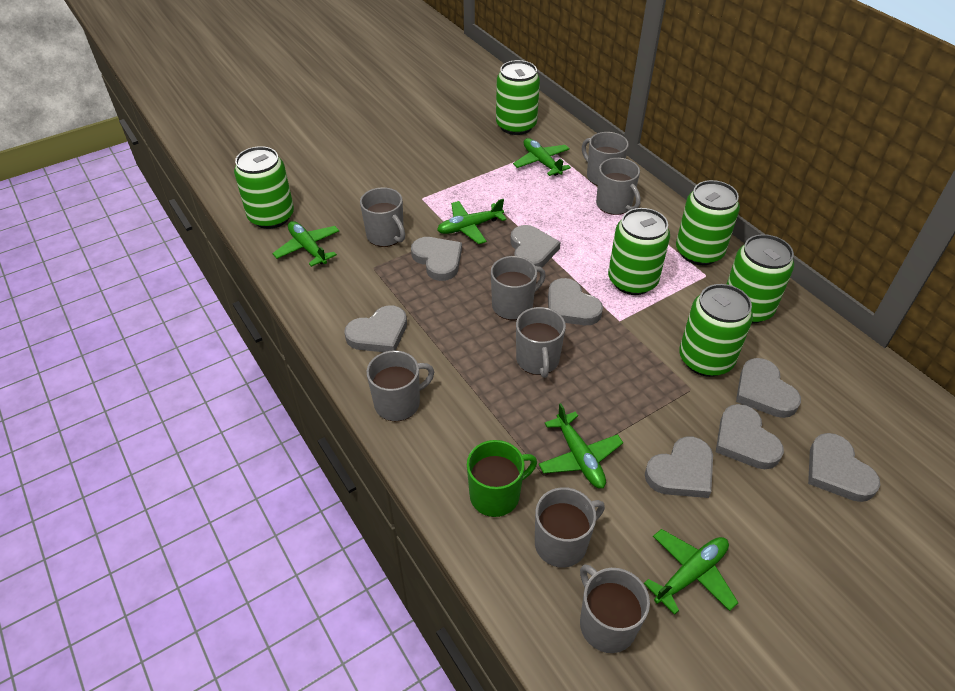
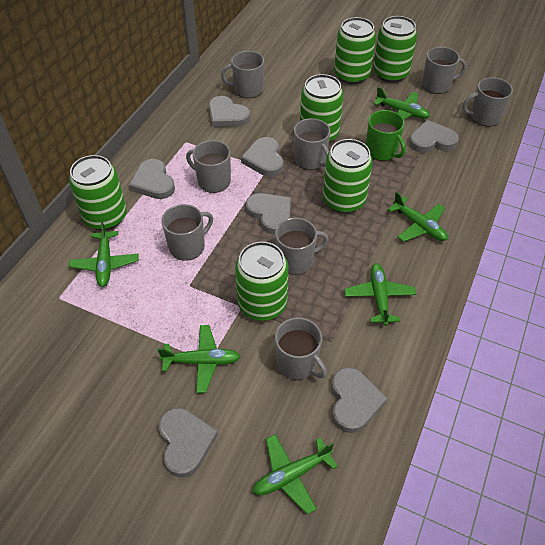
green plane: 5 -> 6
grey heart: 8 -> 7

